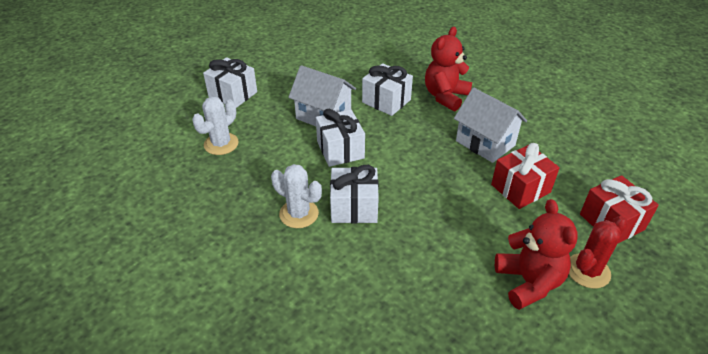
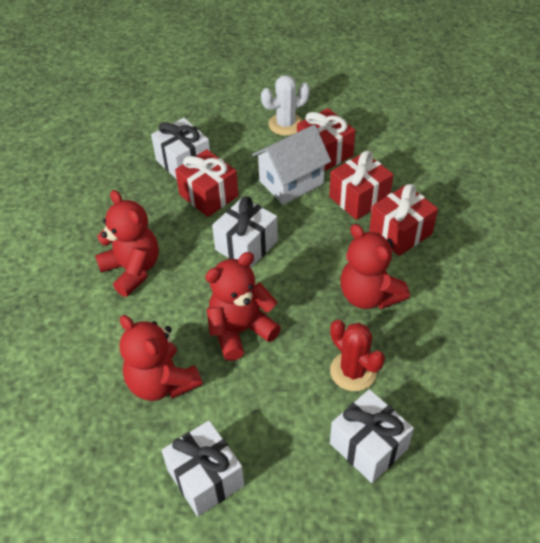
red gift: 2 -> 4
red teddy bear: 2 -> 4
white cactus: 2 -> 1
white house: 2 -> 1

